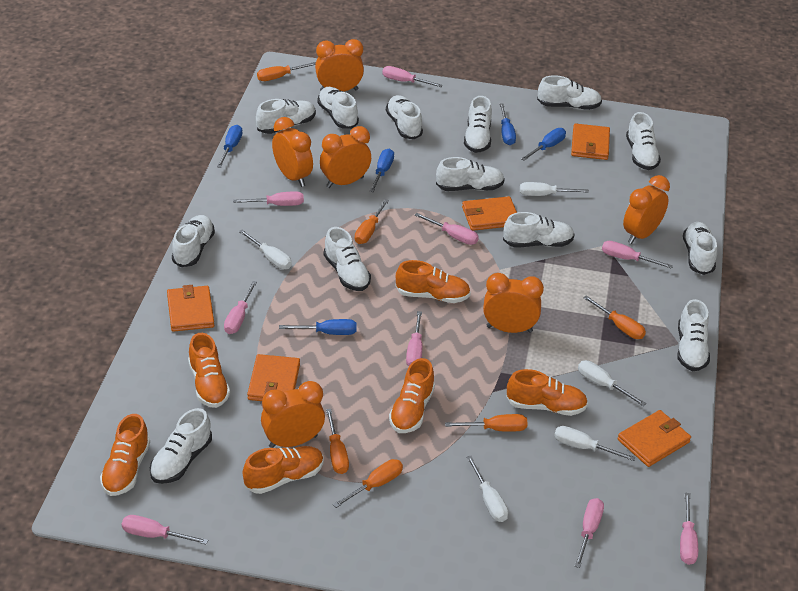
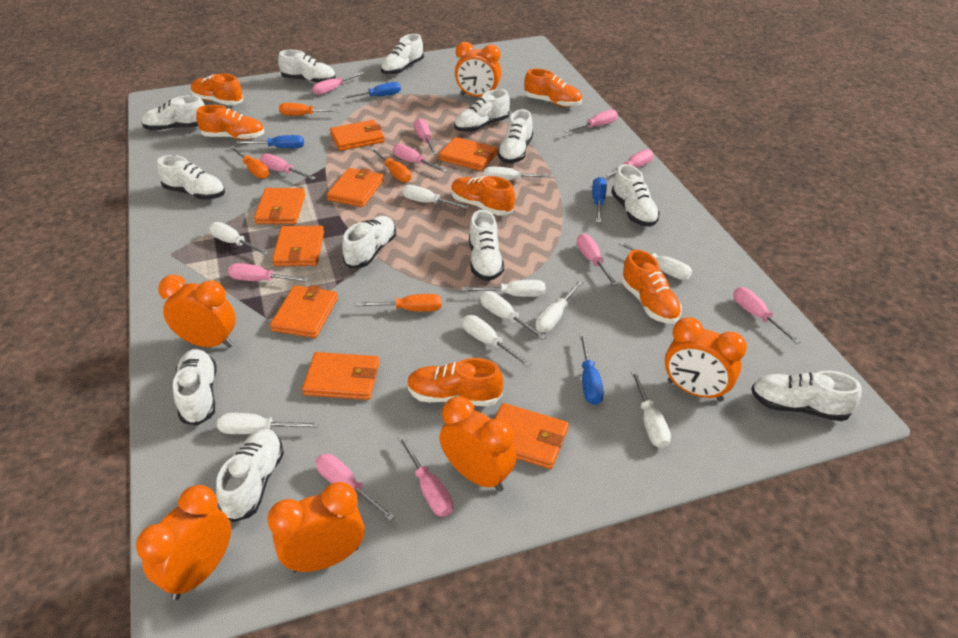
blue screwdriver: 5 -> 4
orange screwdriver: 6 -> 4
orange wallet: 5 -> 8
pink screwdriver: 9 -> 11
white screwdriver: 5 -> 10
white shoe: 13 -> 12

